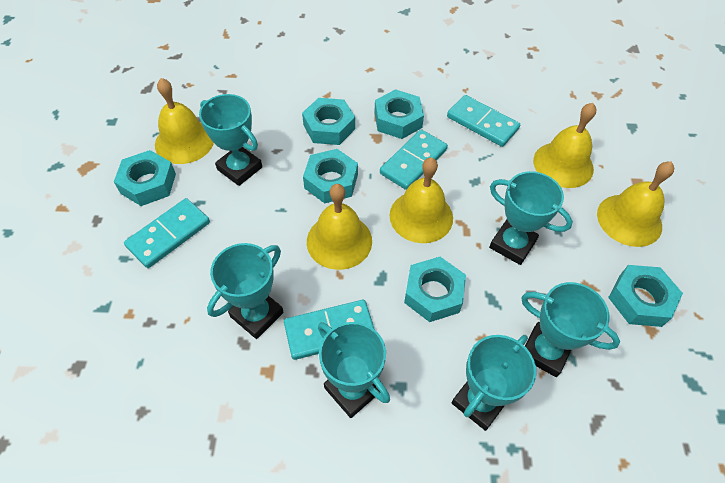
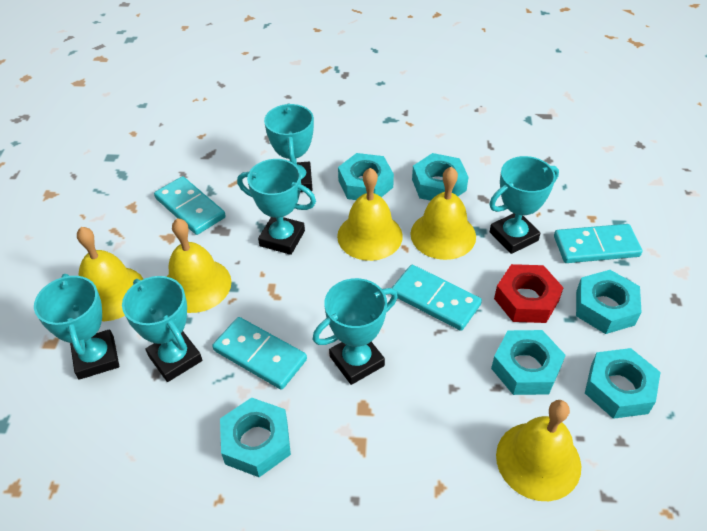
red nut: 0 -> 1

